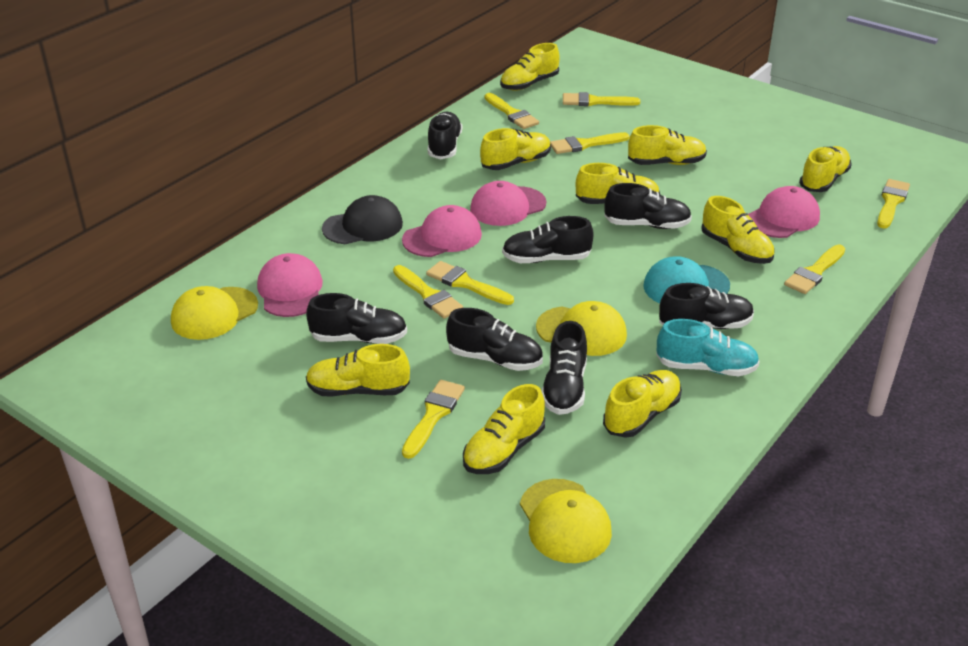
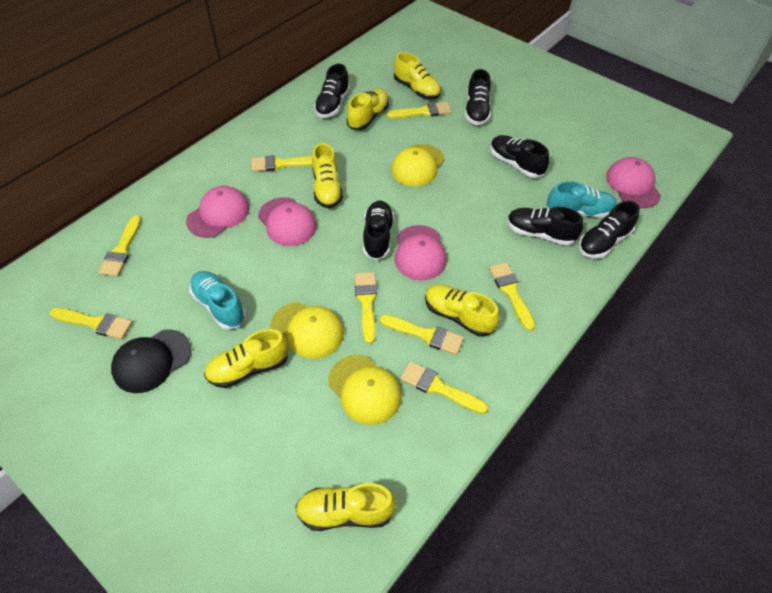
black shoe: 7 -> 6
turquoise cap: 1 -> 0
turquoise shoe: 1 -> 2
yellow shoe: 9 -> 6

